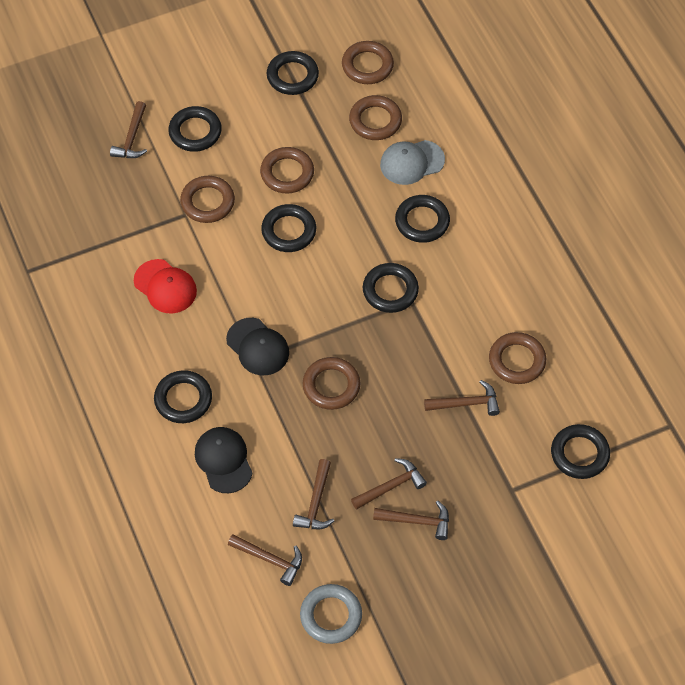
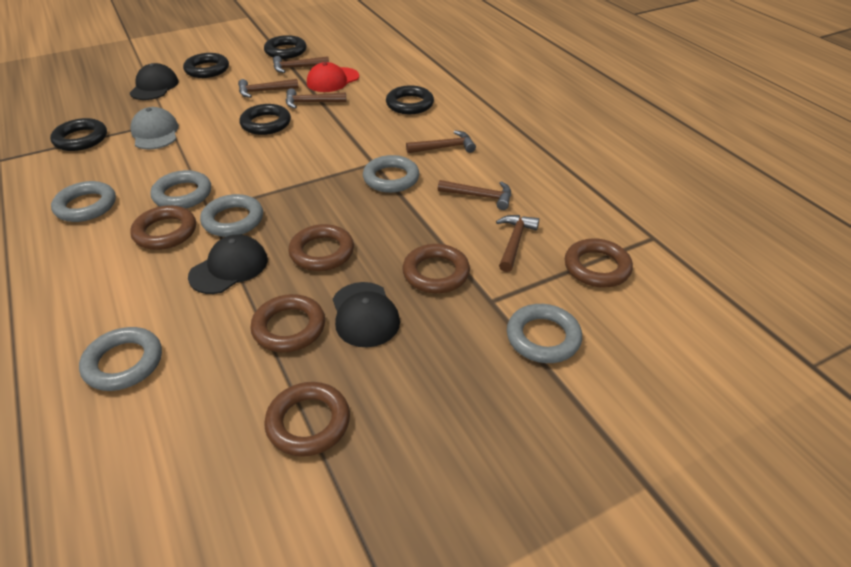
black cap: 2 -> 3
black ring: 7 -> 5
grey ring: 1 -> 6

